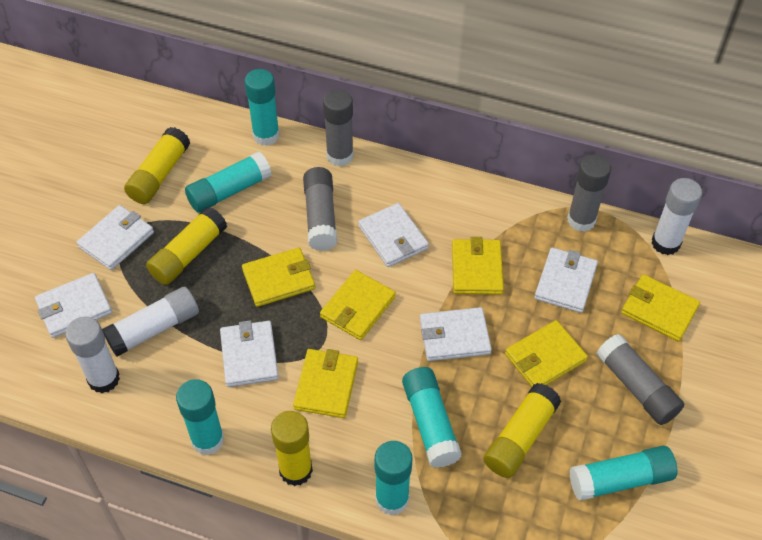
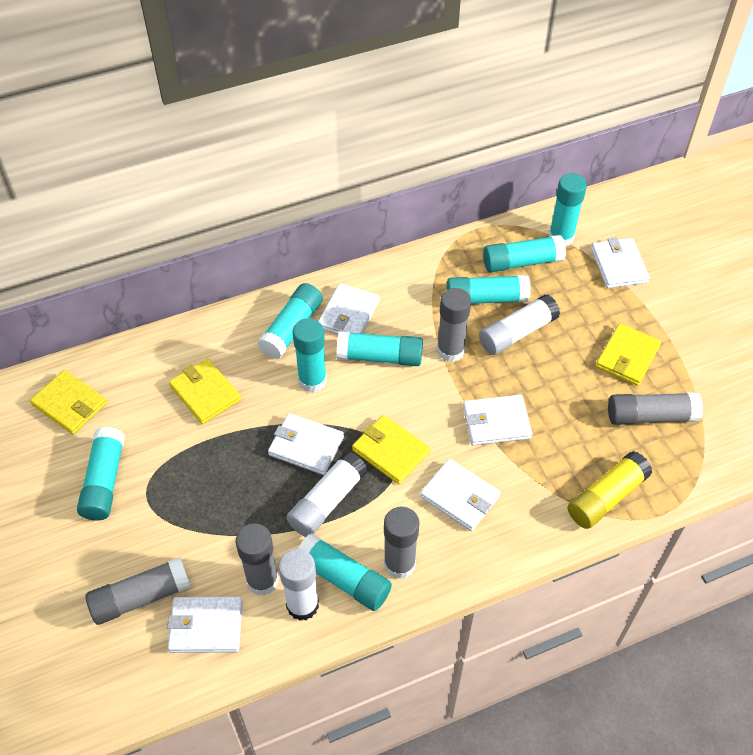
grey glue stick: 4 -> 5
turquoise glue stick: 6 -> 8
yellow glue stick: 4 -> 1
yellow wallet: 6 -> 4

